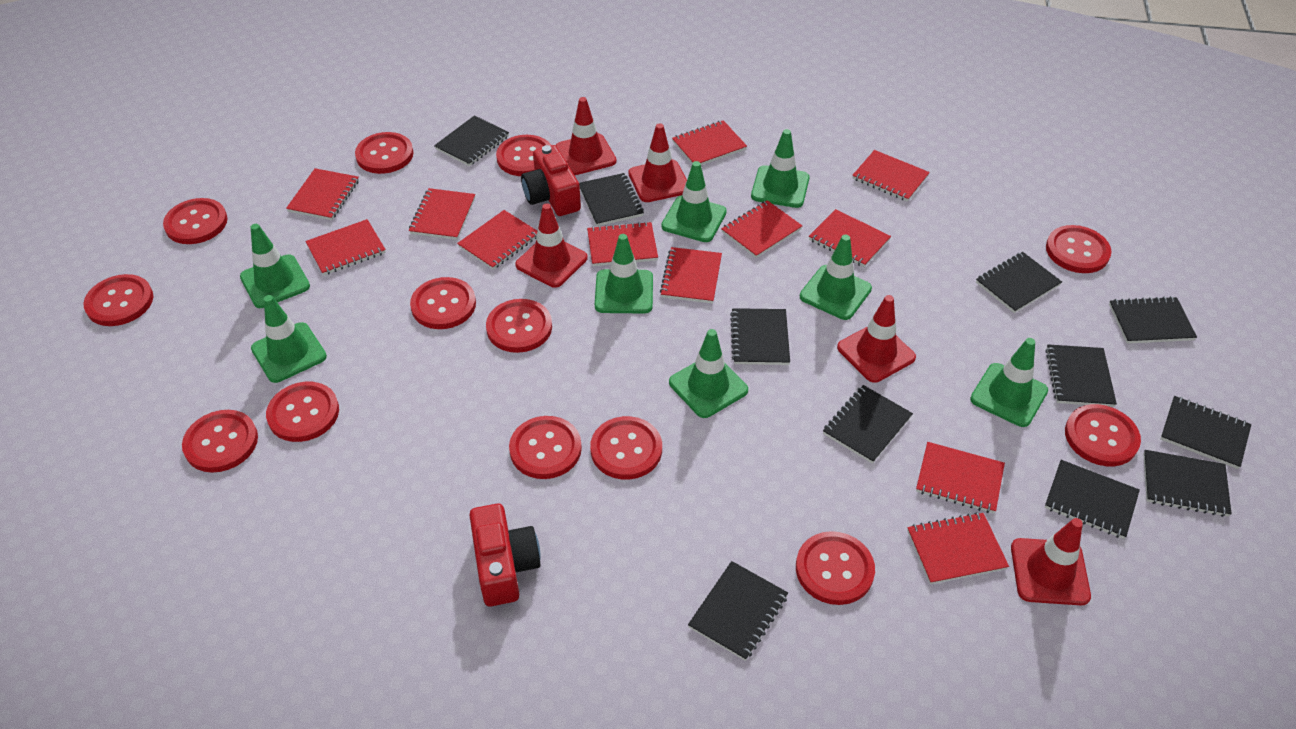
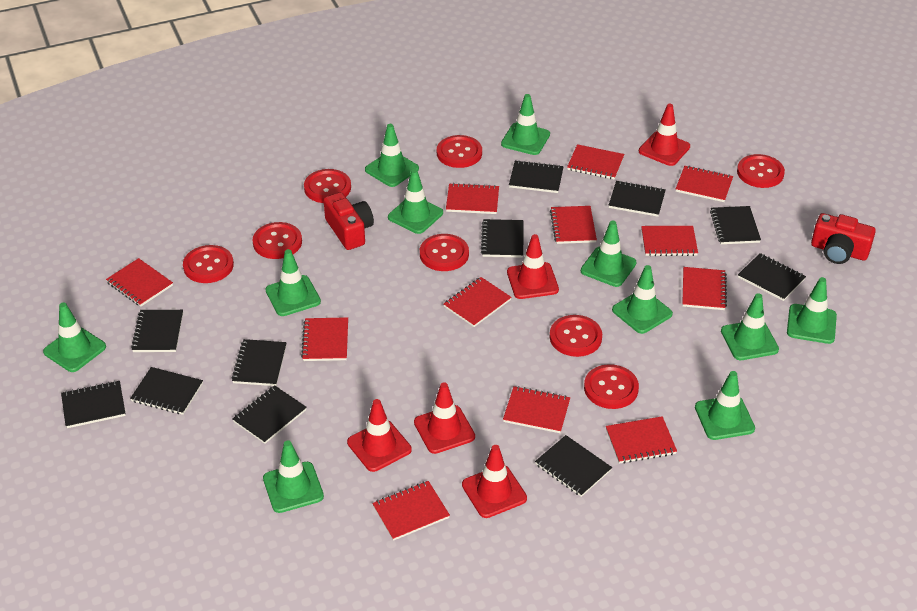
green traffic cone: 8 -> 11
red button: 13 -> 8

